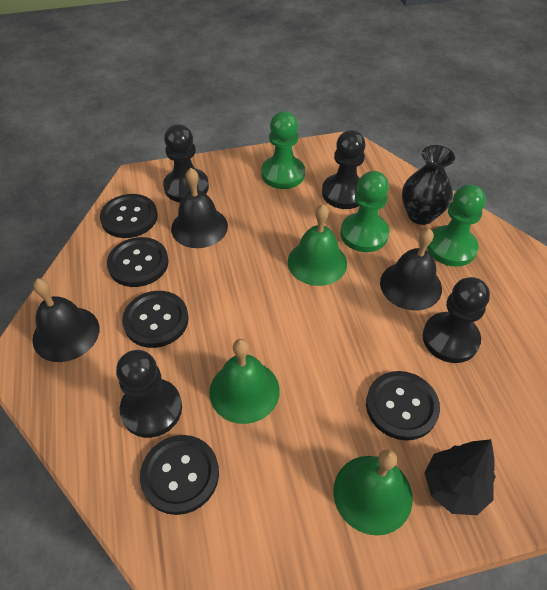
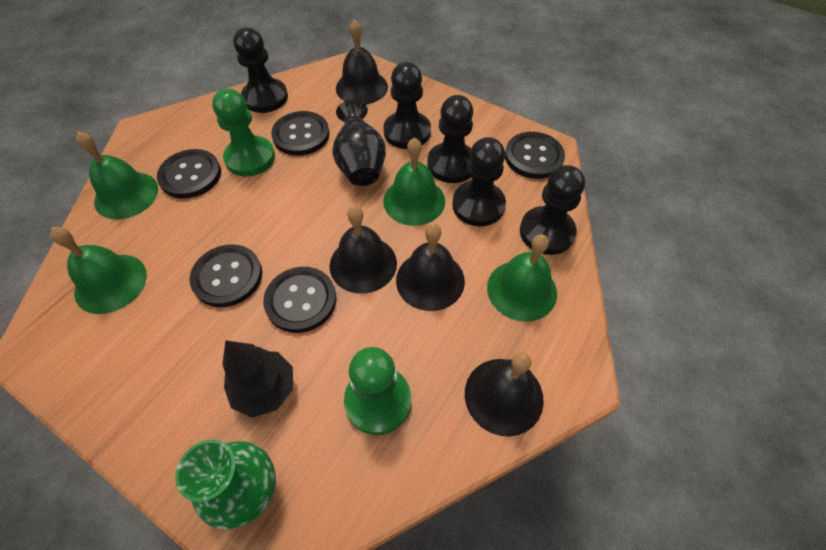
black bell: 3 -> 4
black pawn: 4 -> 5
green bell: 3 -> 4
green pawn: 3 -> 2
green vase: 0 -> 1

